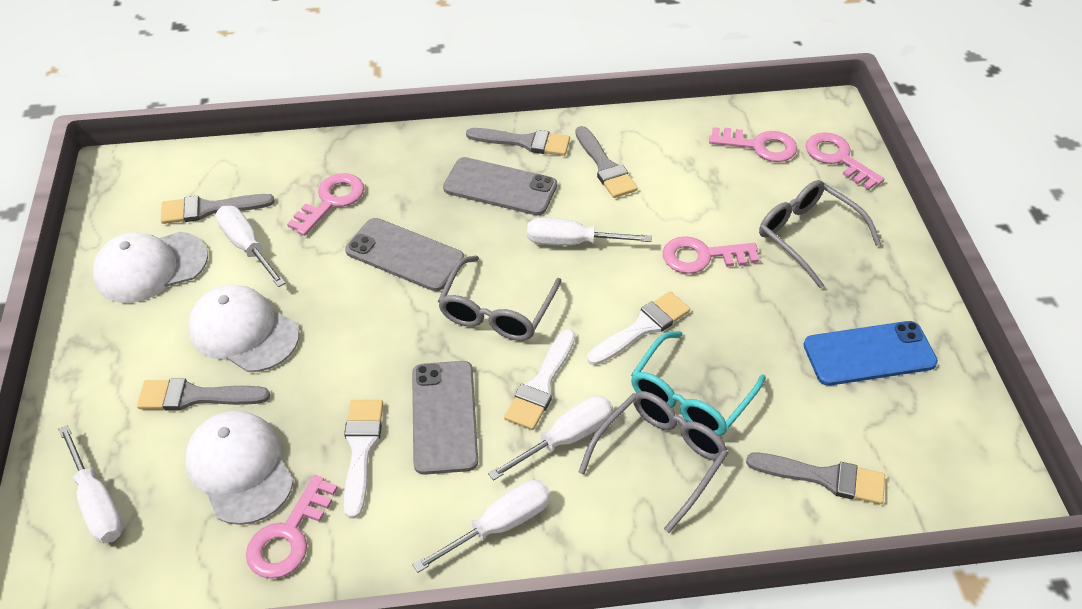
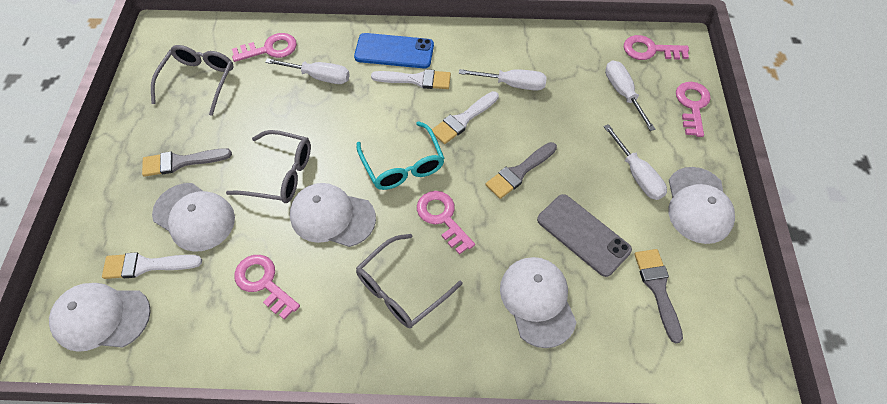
grey brush: 5 -> 3
grey phone: 3 -> 1
white cap: 3 -> 5
white screwdriver: 5 -> 4

